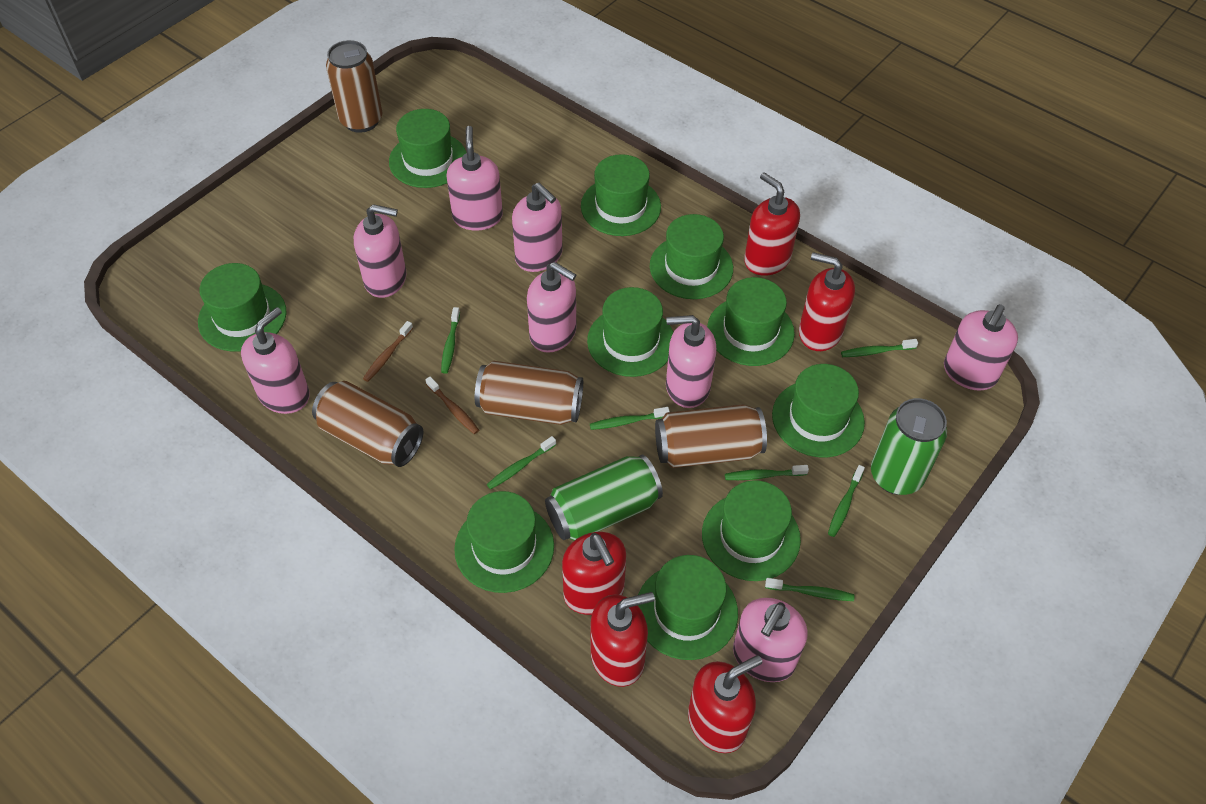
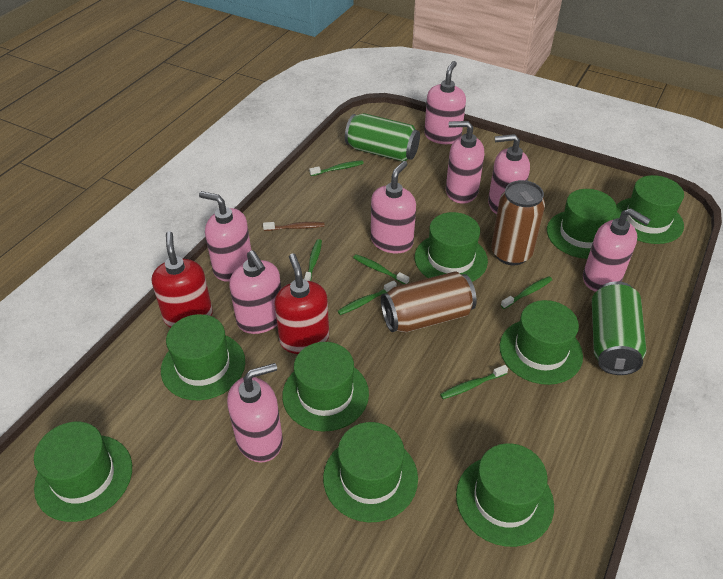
brown can: 4 -> 2
brown toothbrush: 2 -> 1
green hat: 10 -> 9
green toothbrush: 7 -> 6
red soap dispenser: 5 -> 2

